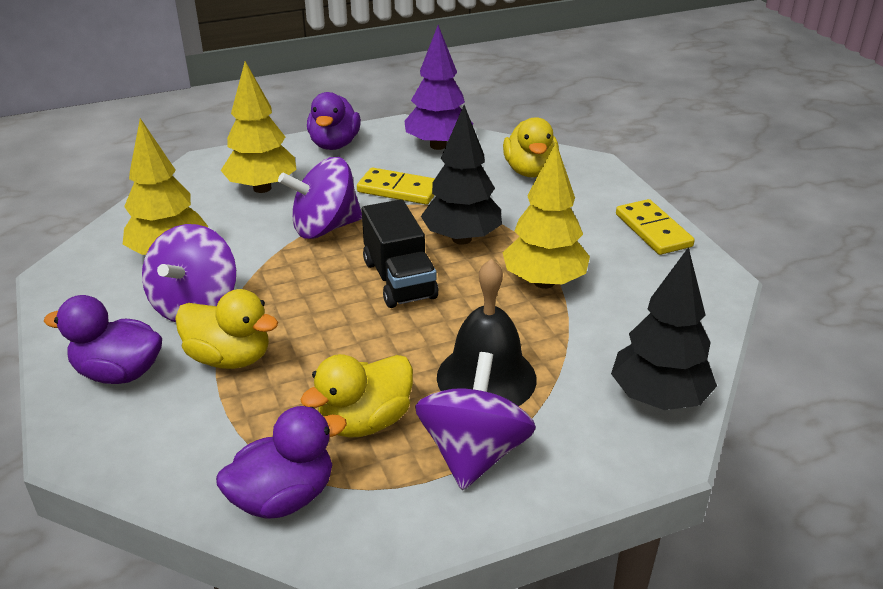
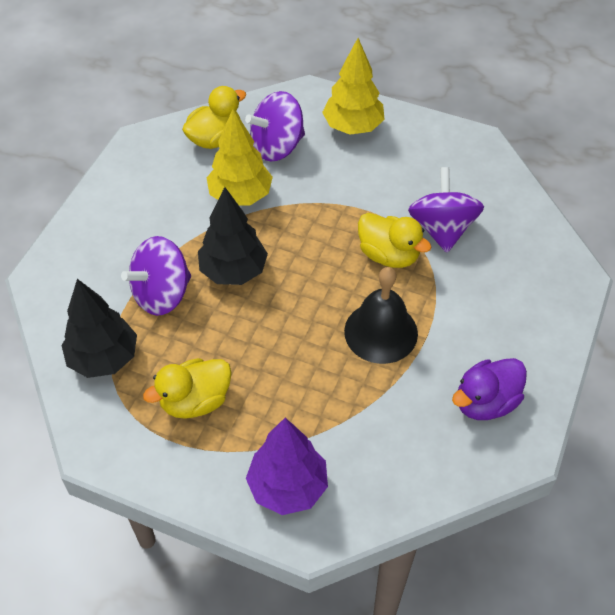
black truck: 1 -> 0
purple duck: 3 -> 1
yellow domino: 2 -> 0
yellow tree: 3 -> 2

